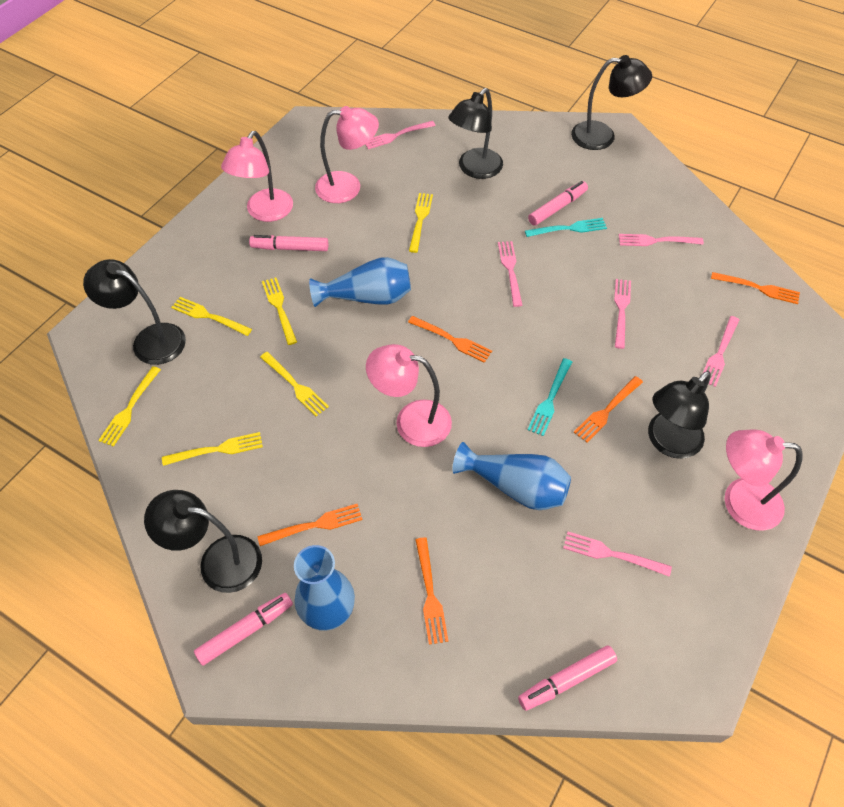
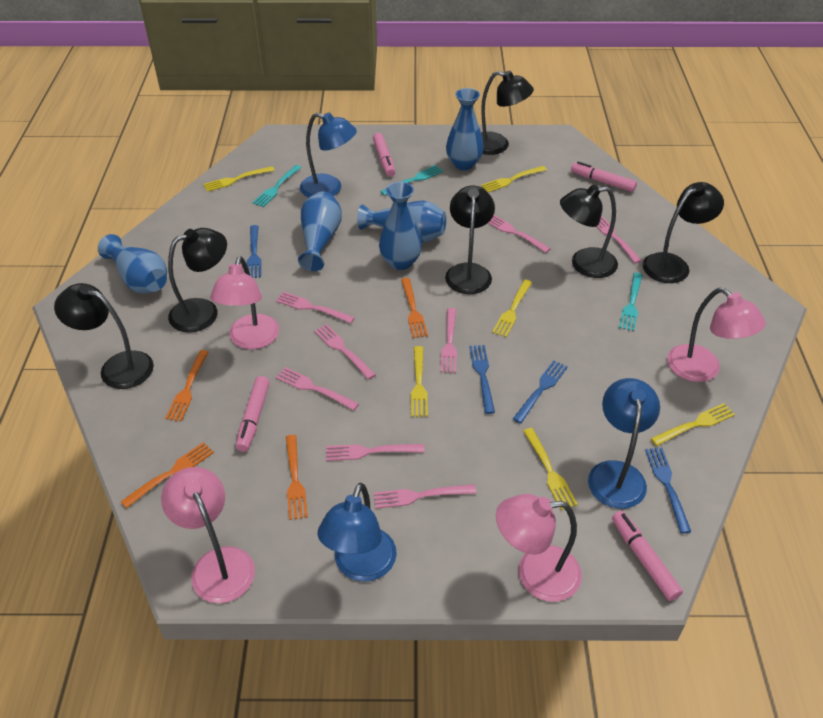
black lamp: 5 -> 6
blue fork: 0 -> 4
blue lamp: 0 -> 3
blue vase: 3 -> 5
orange fork: 5 -> 4
pink fork: 6 -> 8
turquoise fork: 2 -> 3

